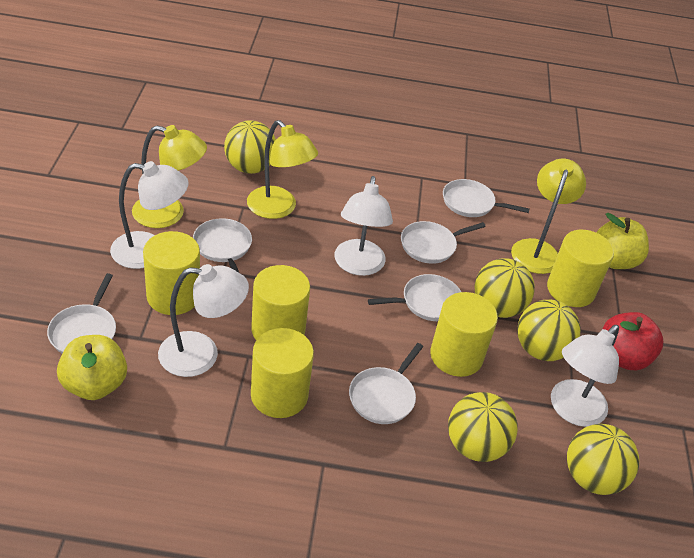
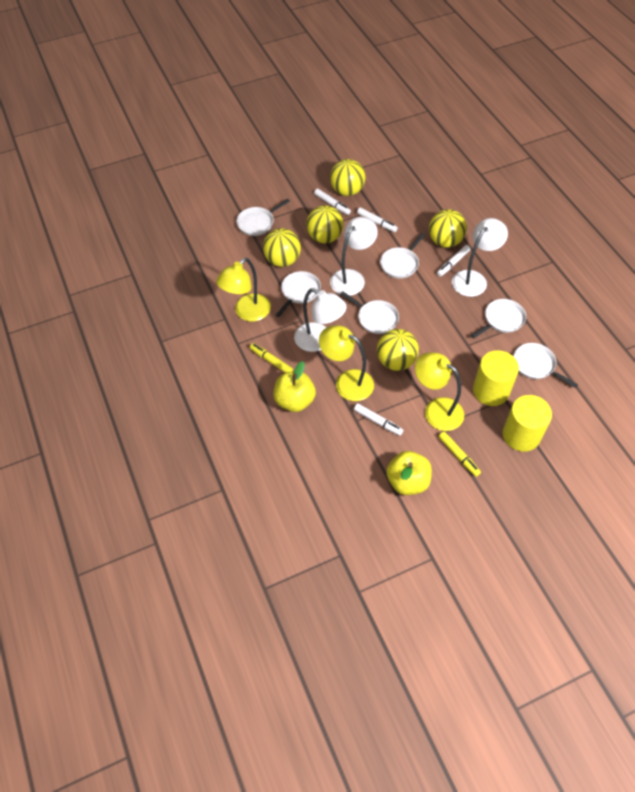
red apple: 1 -> 0
white lamp: 4 -> 3
white marker: 0 -> 4
yellow cylinder: 5 -> 2
yellow marker: 0 -> 2

